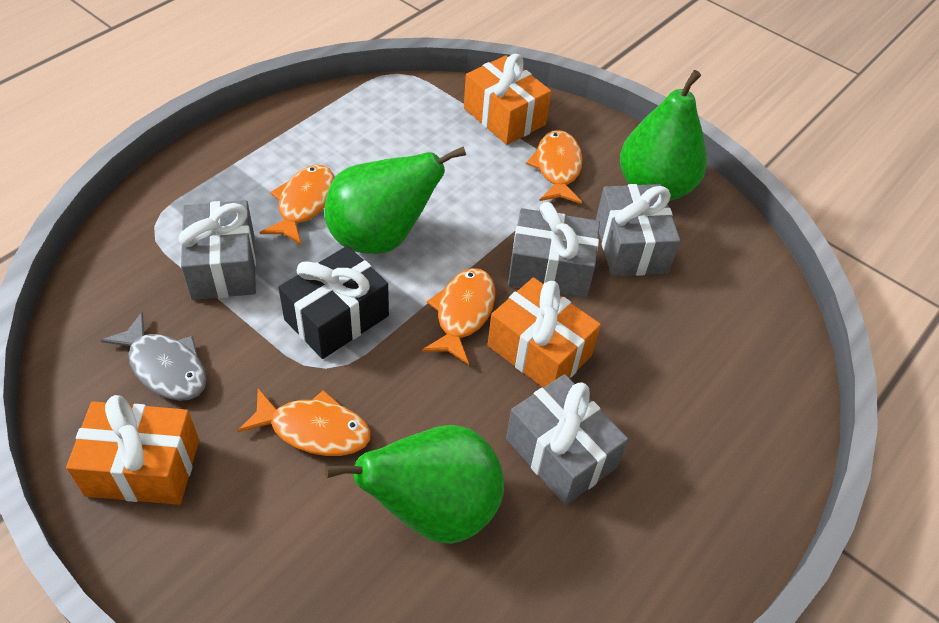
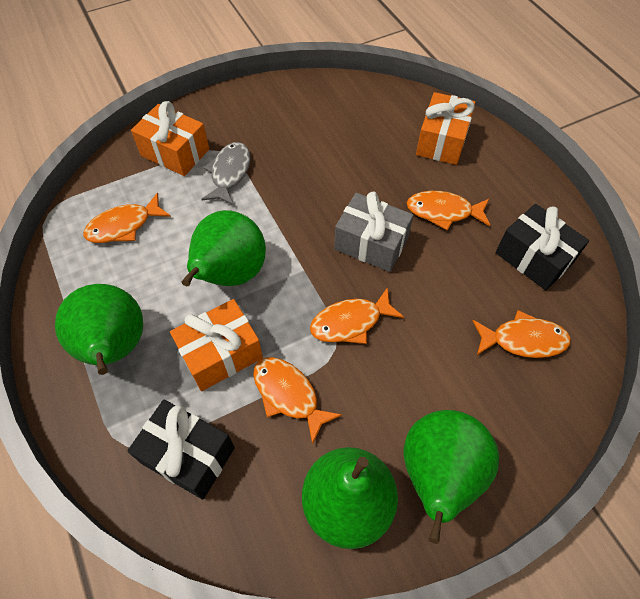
black gift: 1 -> 2
green pear: 3 -> 4
grey gift: 4 -> 1
orange fish: 4 -> 5

